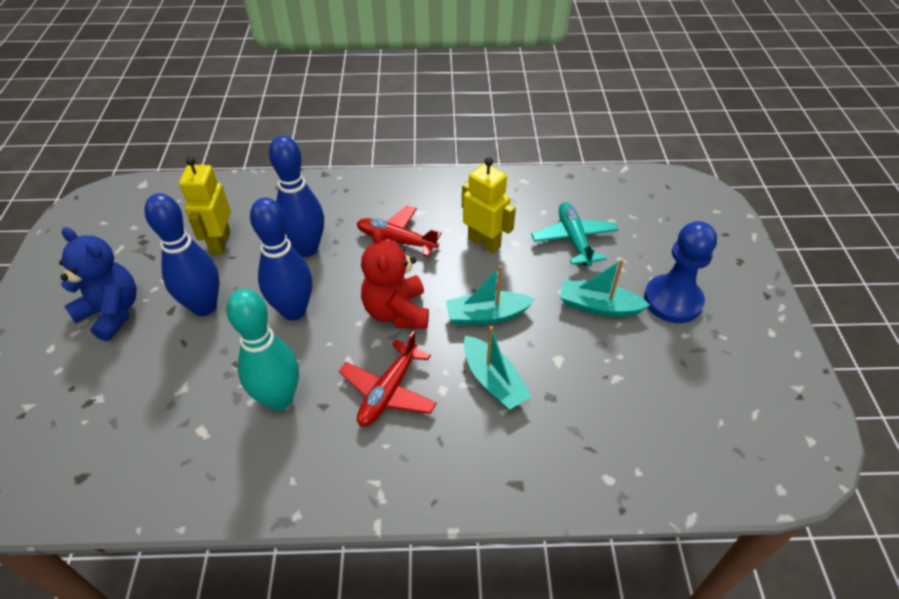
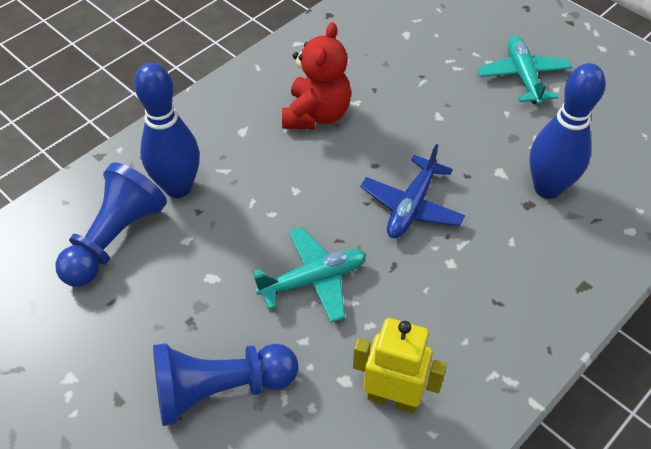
blue bowling pin: 3 -> 2
blue pawn: 1 -> 2
blue plane: 0 -> 1
blue teddy bear: 1 -> 0
red plane: 2 -> 0
turquoise boat: 3 -> 0
turquoise bowling pin: 1 -> 0
turquoise plane: 1 -> 2
yellow robot: 2 -> 1

